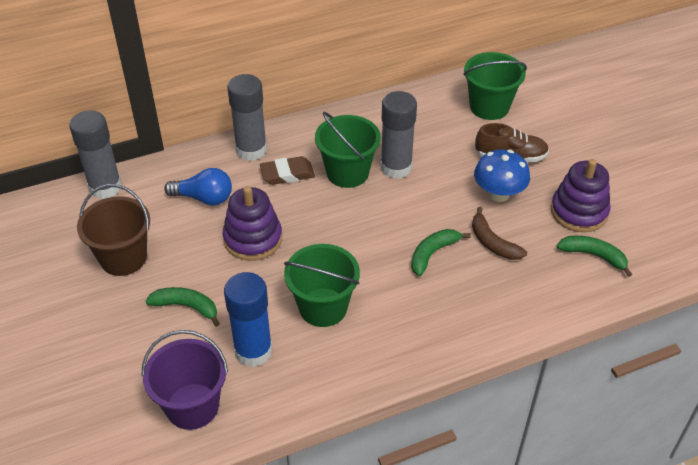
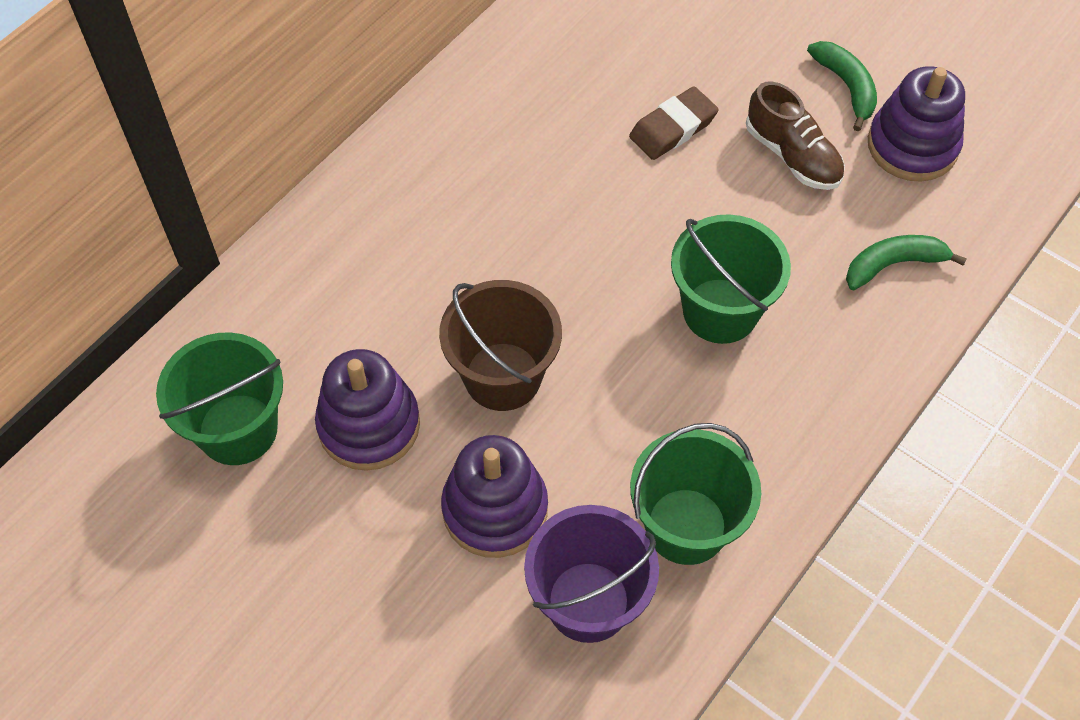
blue glue stick: 1 -> 0
blue light bulb: 1 -> 0
blue mushroom: 1 -> 0
brown banana: 1 -> 0
green banana: 3 -> 2
grey glue stick: 3 -> 0
purple stacking toy: 2 -> 3

